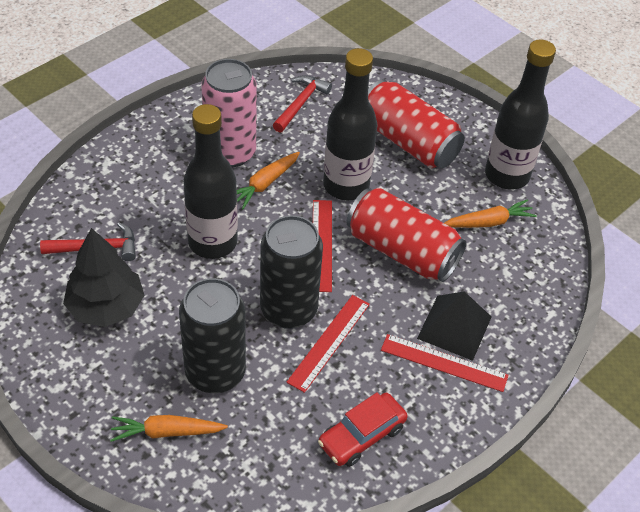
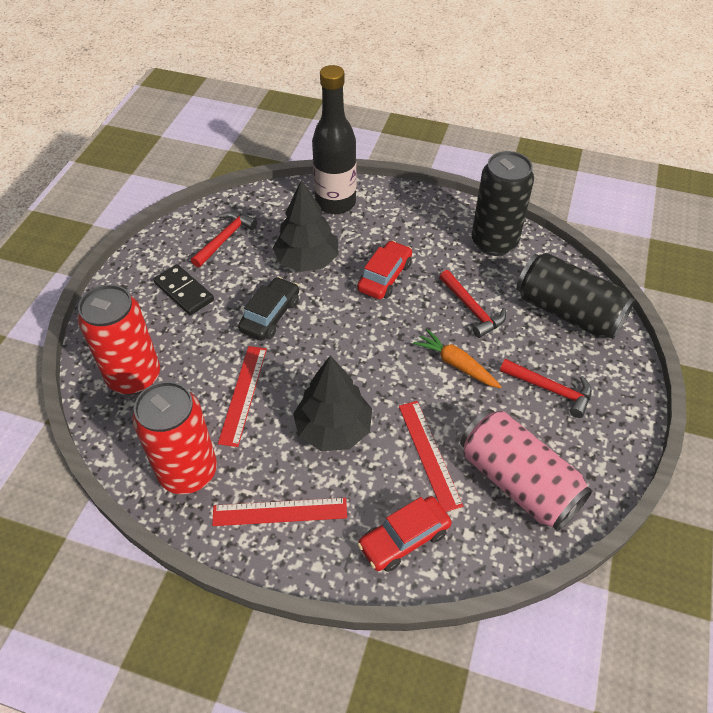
black bottle: 3 -> 1
black car: 0 -> 1
black domino: 0 -> 1
black pyramid: 1 -> 0
black tree: 1 -> 2
orange carrot: 3 -> 1
red car: 1 -> 2
red hammer: 2 -> 3

